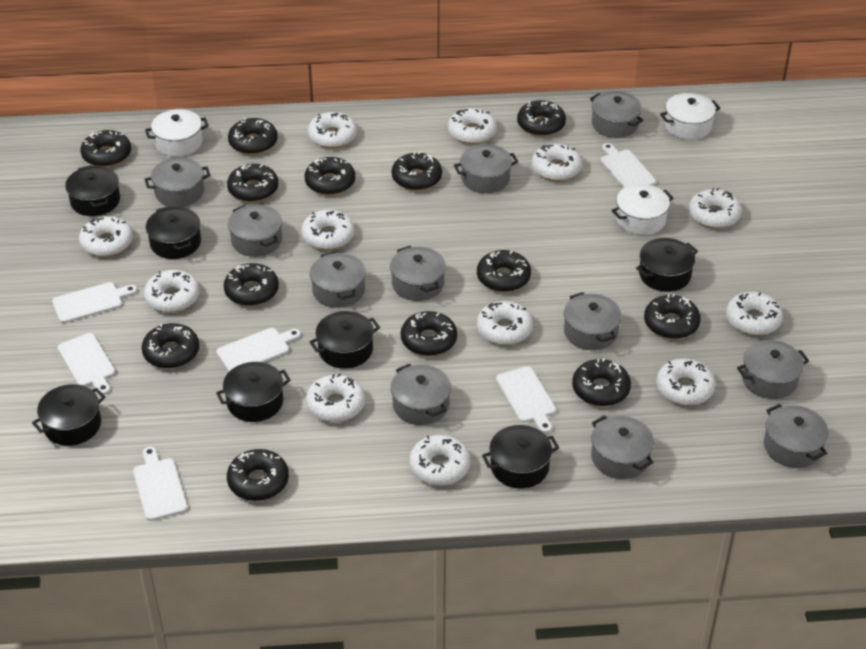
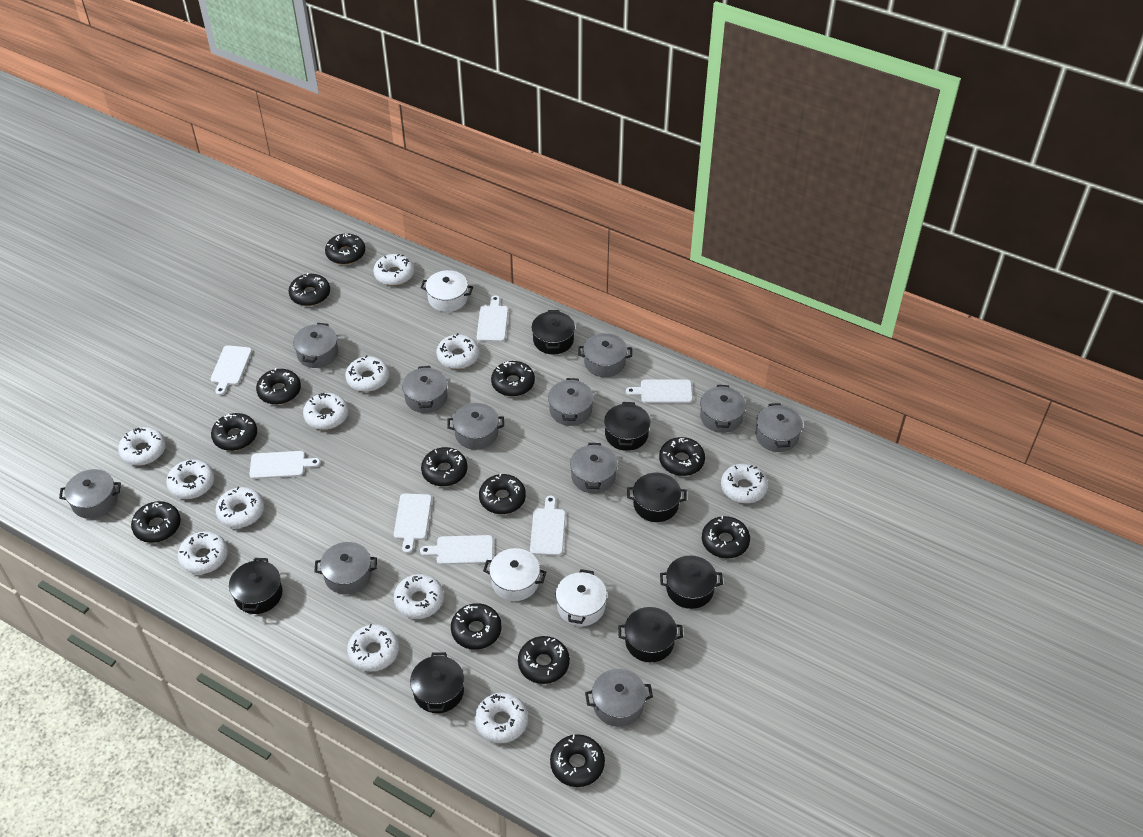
white cutting board: 6 -> 7

